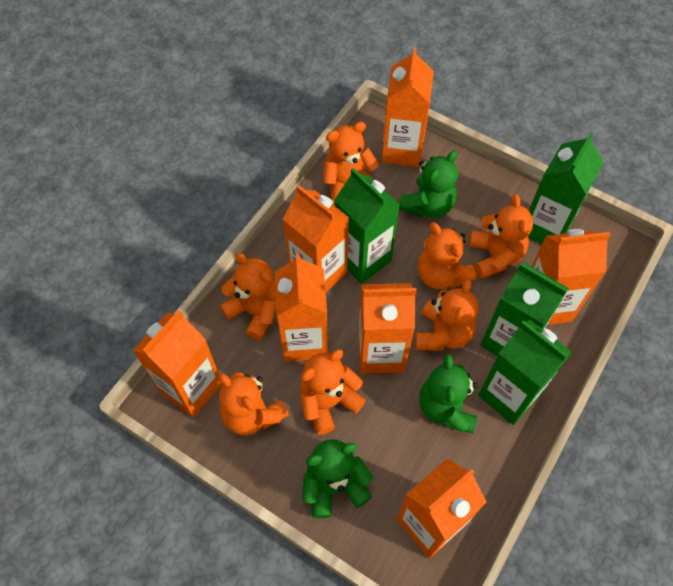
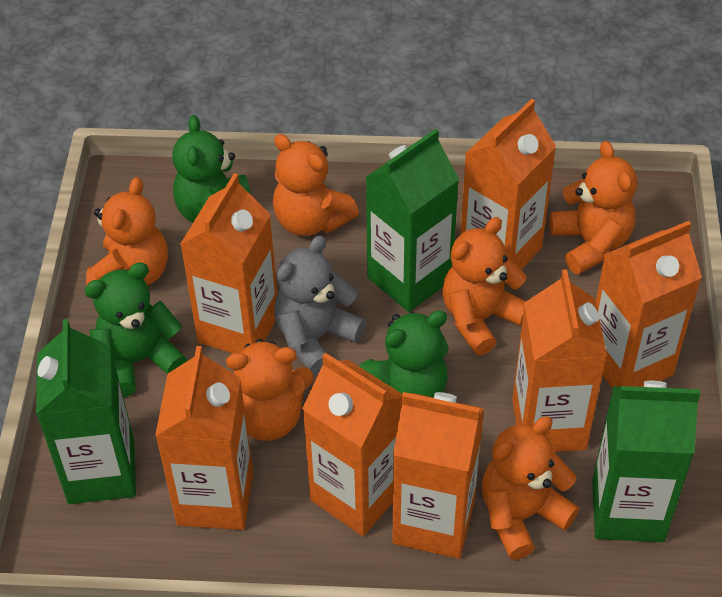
green carton: 4 -> 3
grey teddy bear: 0 -> 1
orange teddy bear: 7 -> 6

